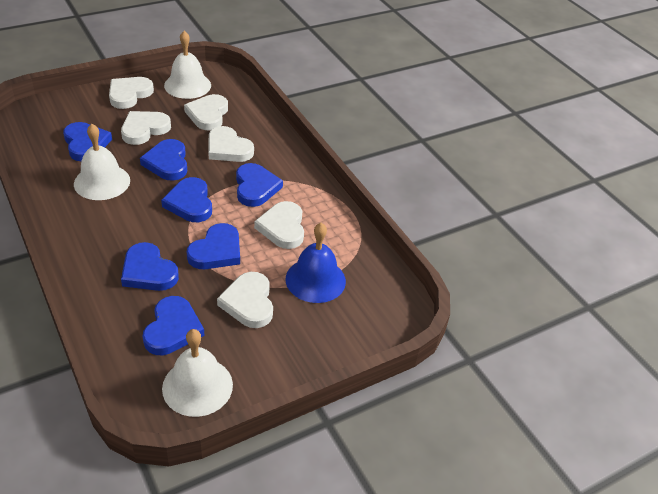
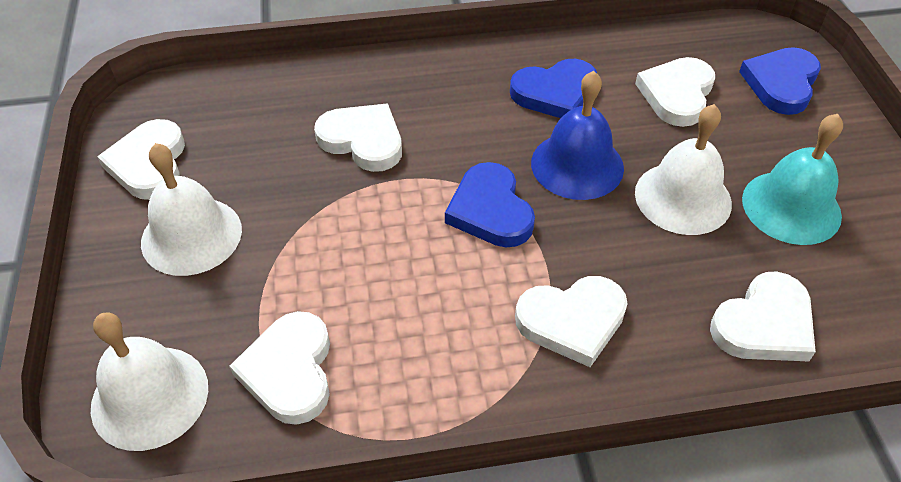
blue heart: 7 -> 3
turquoise bell: 0 -> 1

